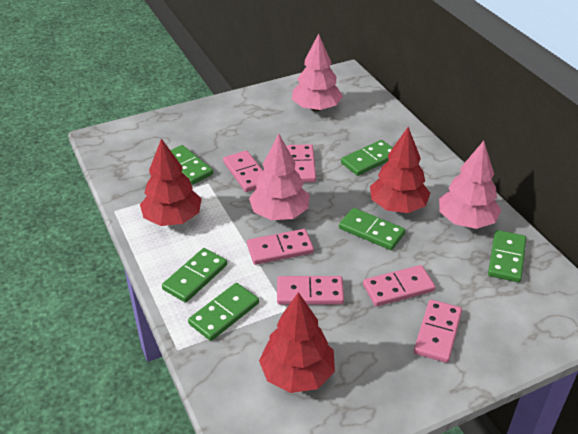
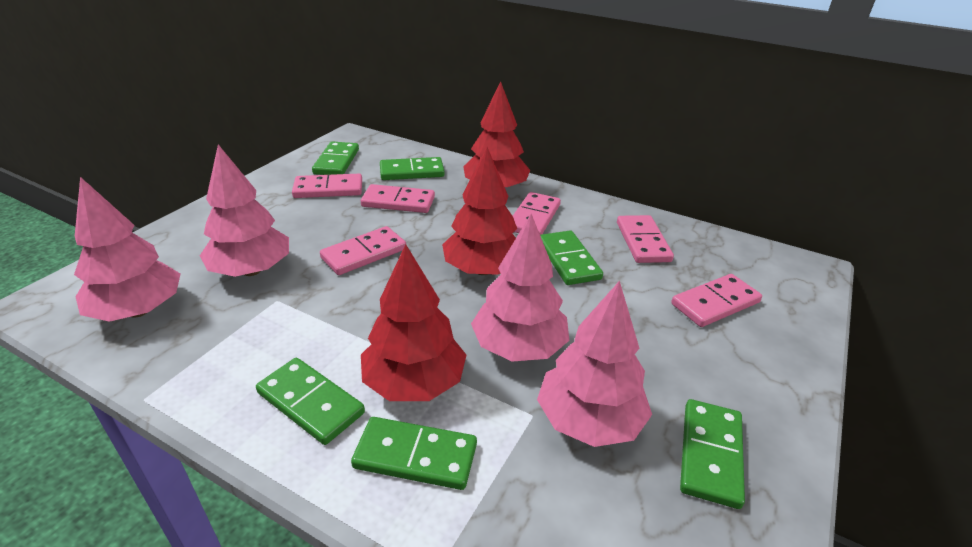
pink tree: 3 -> 4

